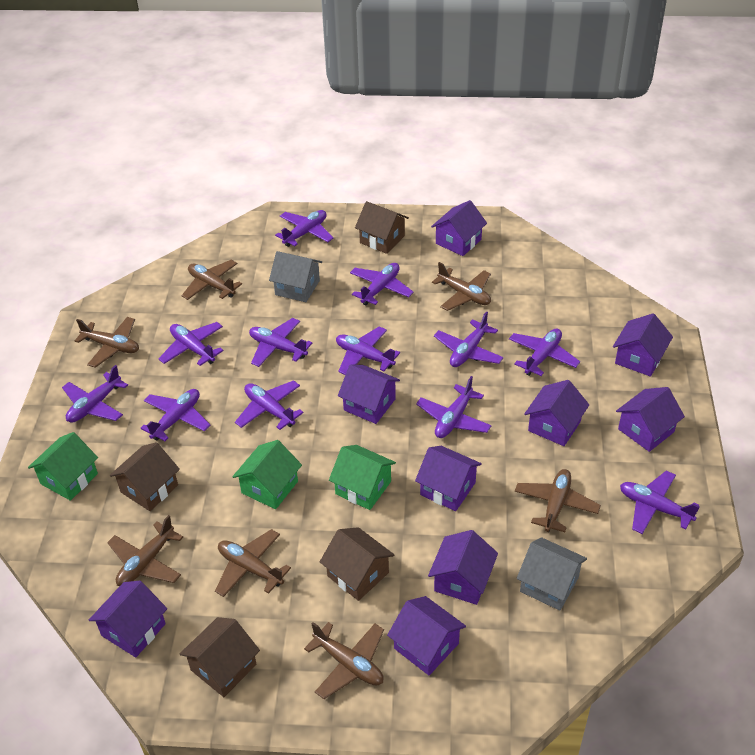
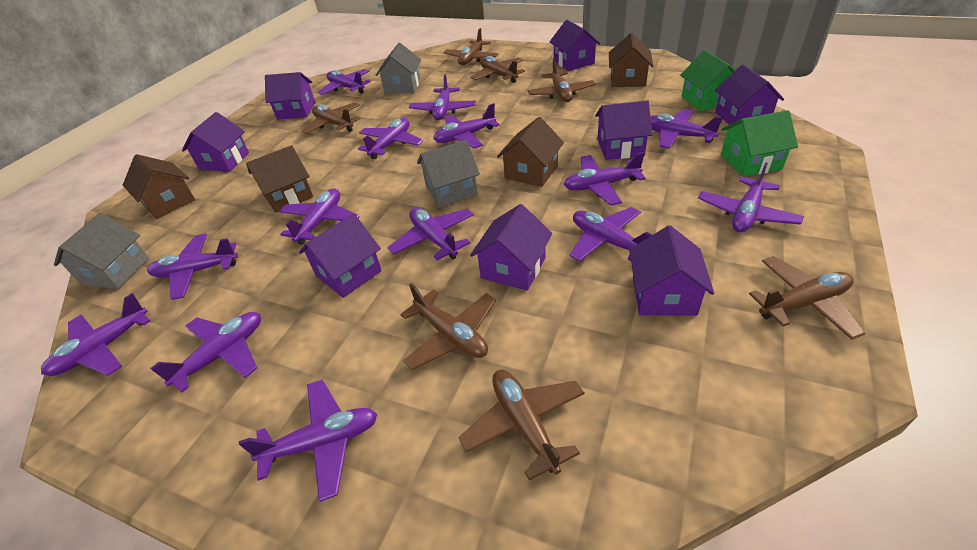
green house: 3 -> 2
grey house: 2 -> 3
purple house: 9 -> 8
purple plane: 12 -> 14

